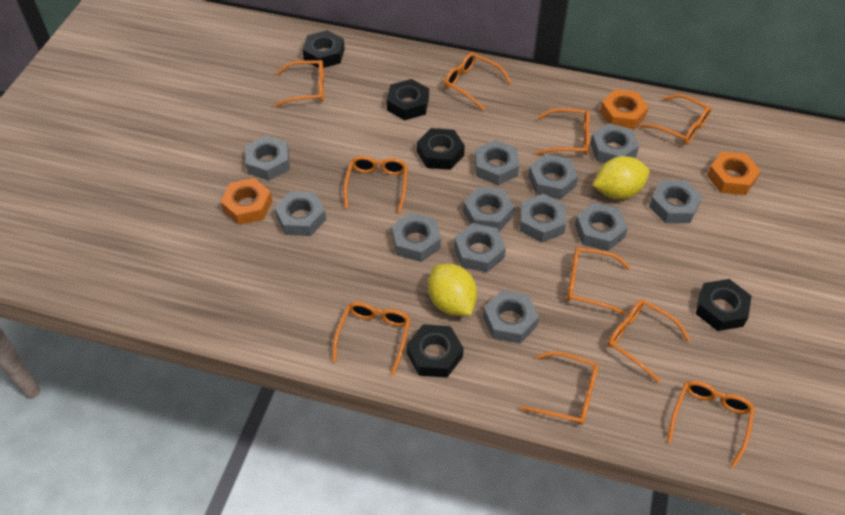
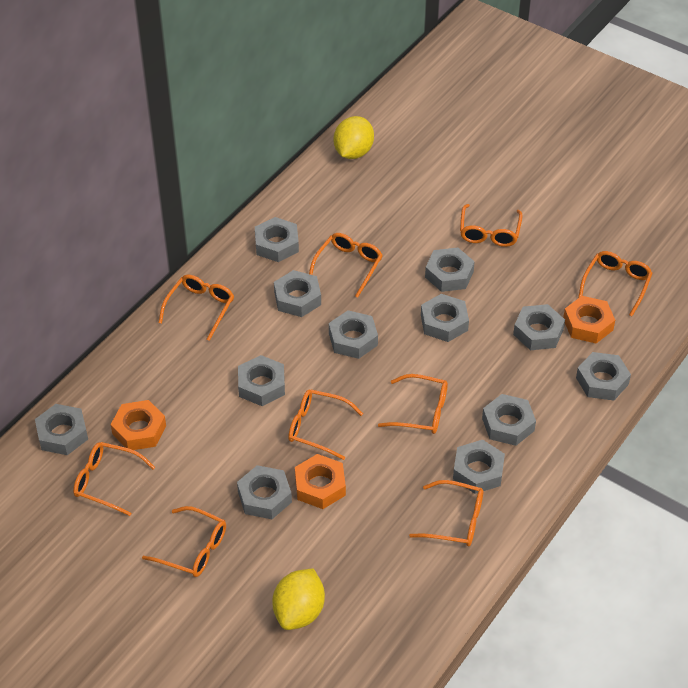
black nut: 5 -> 0
orange glasses: 10 -> 9

